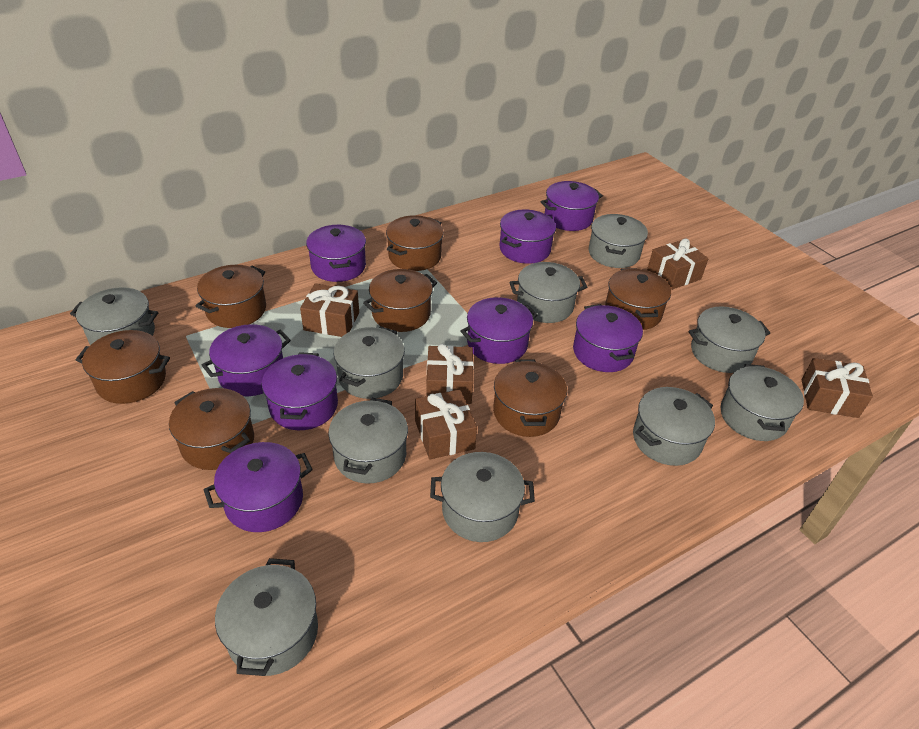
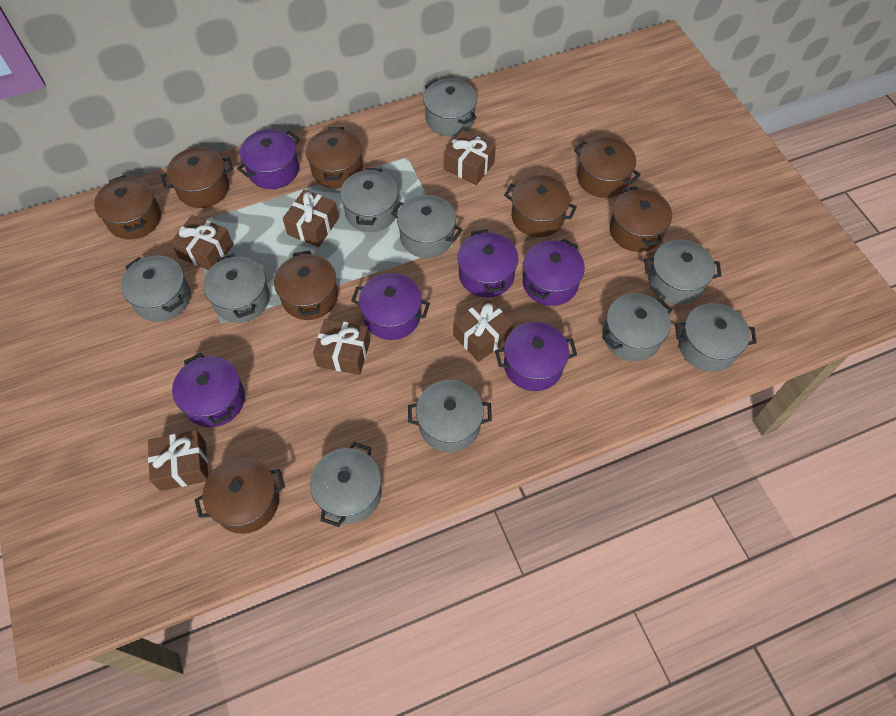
brown gift: 5 -> 6
brown pot: 7 -> 8
purple pot: 8 -> 6

